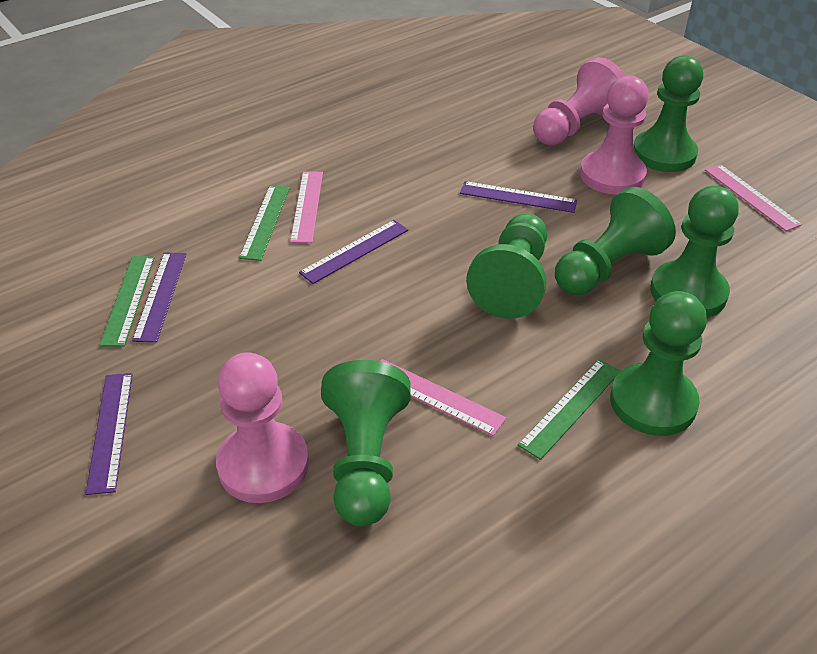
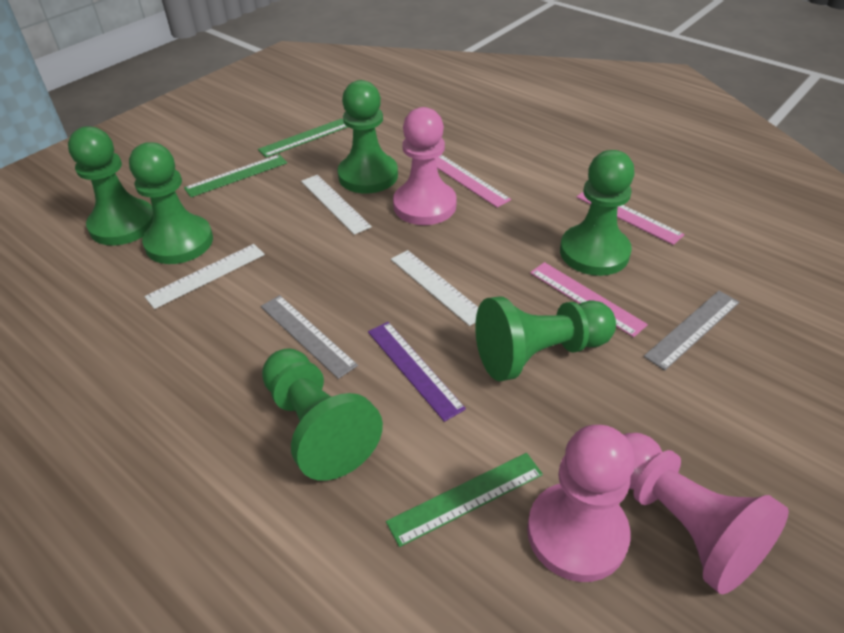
grey ruler: 0 -> 2
purple ruler: 4 -> 1
white ruler: 0 -> 3

